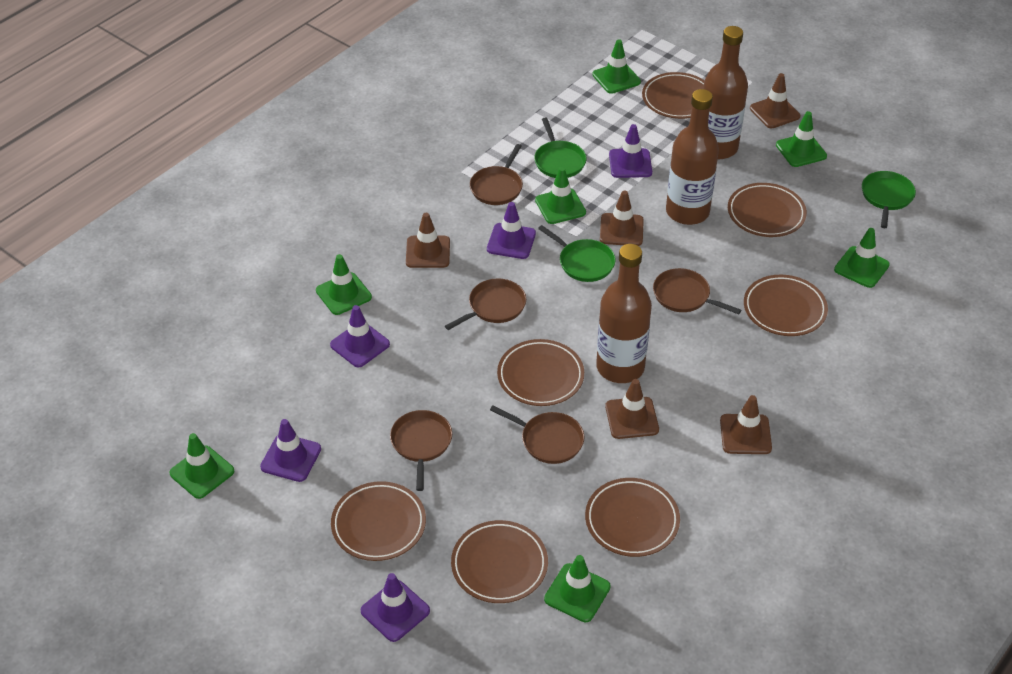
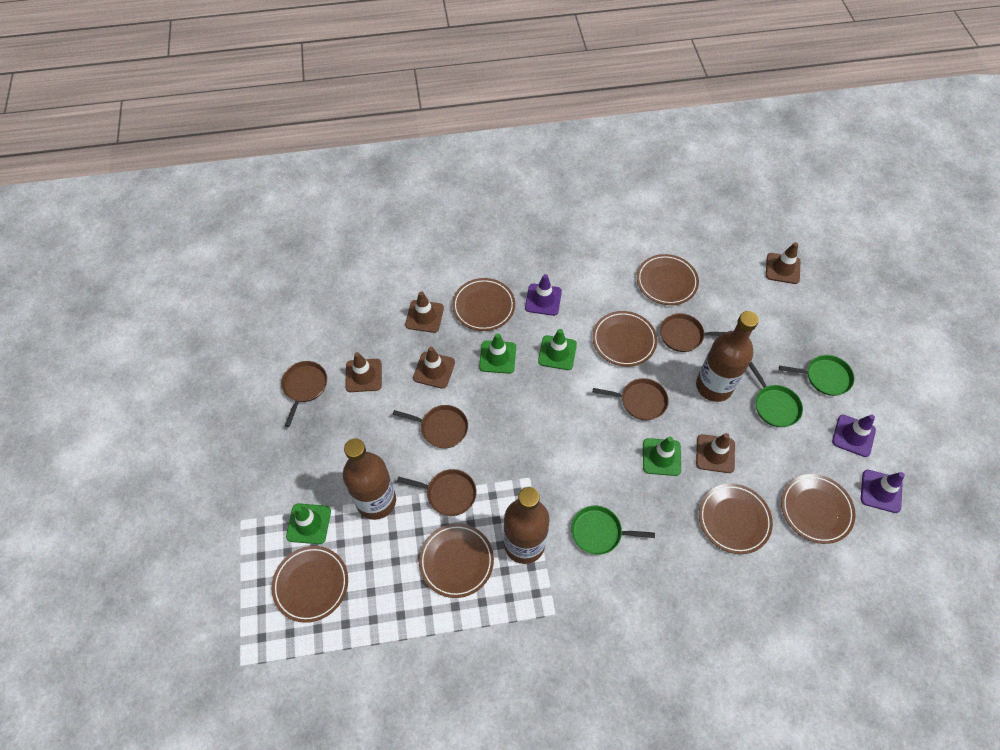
green traffic cone: 7 -> 4
purple traffic cone: 5 -> 3

